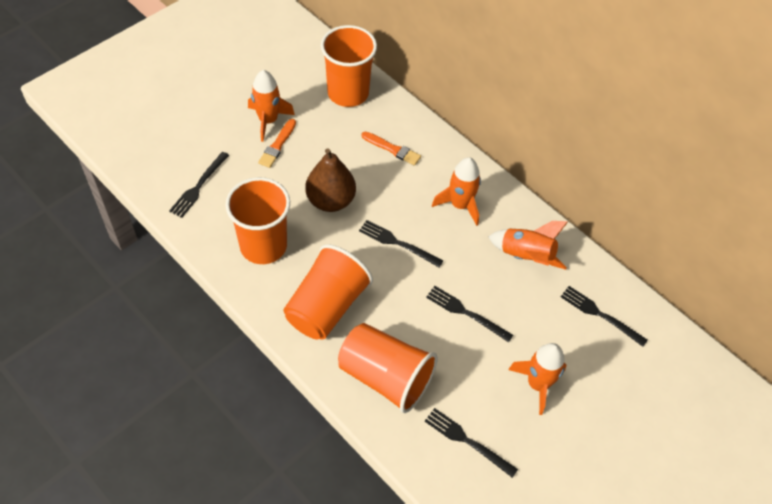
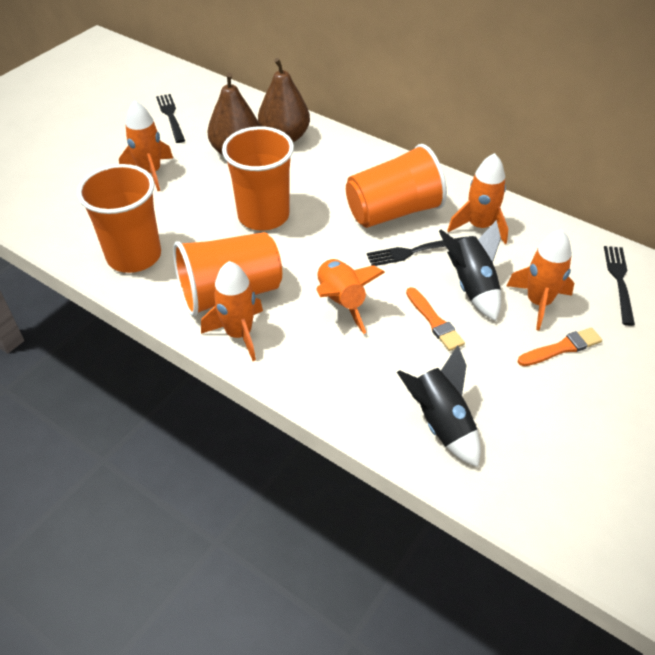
black fork: 5 -> 3
black rocket: 0 -> 2
brown pear: 1 -> 2
orange rocket: 4 -> 5

